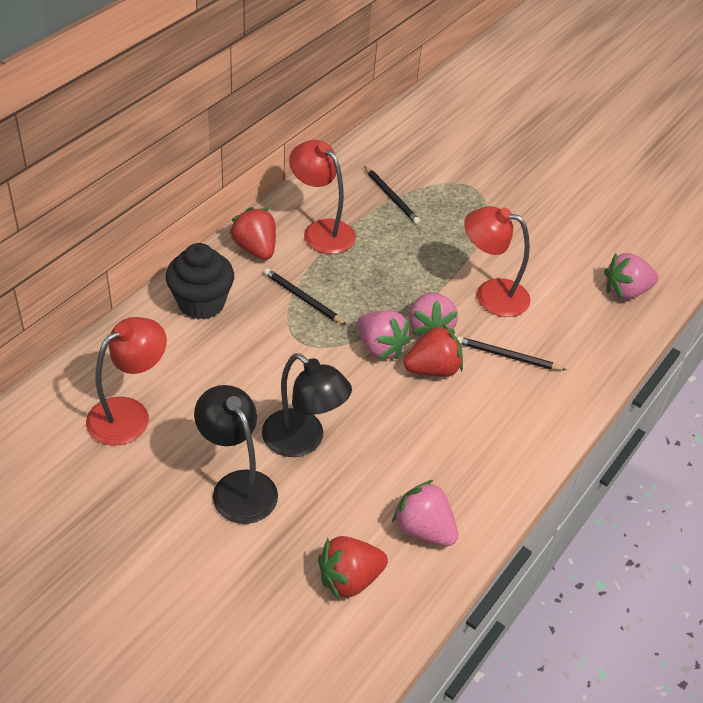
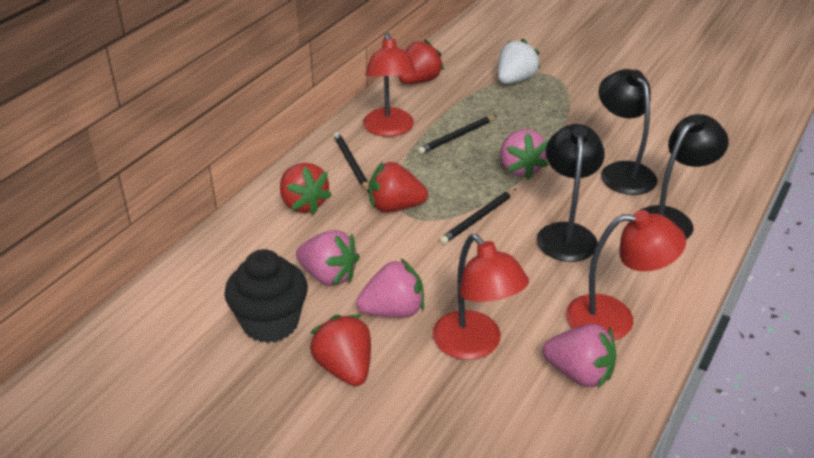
black lamp: 2 -> 3
red strawberry: 3 -> 4
white strawberry: 0 -> 1

